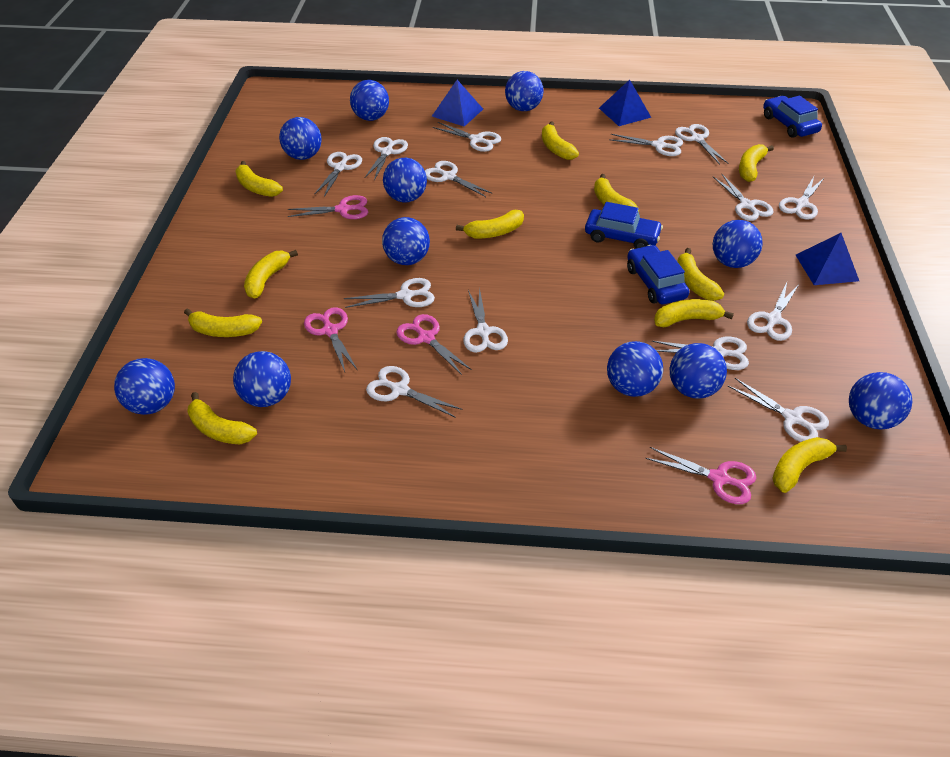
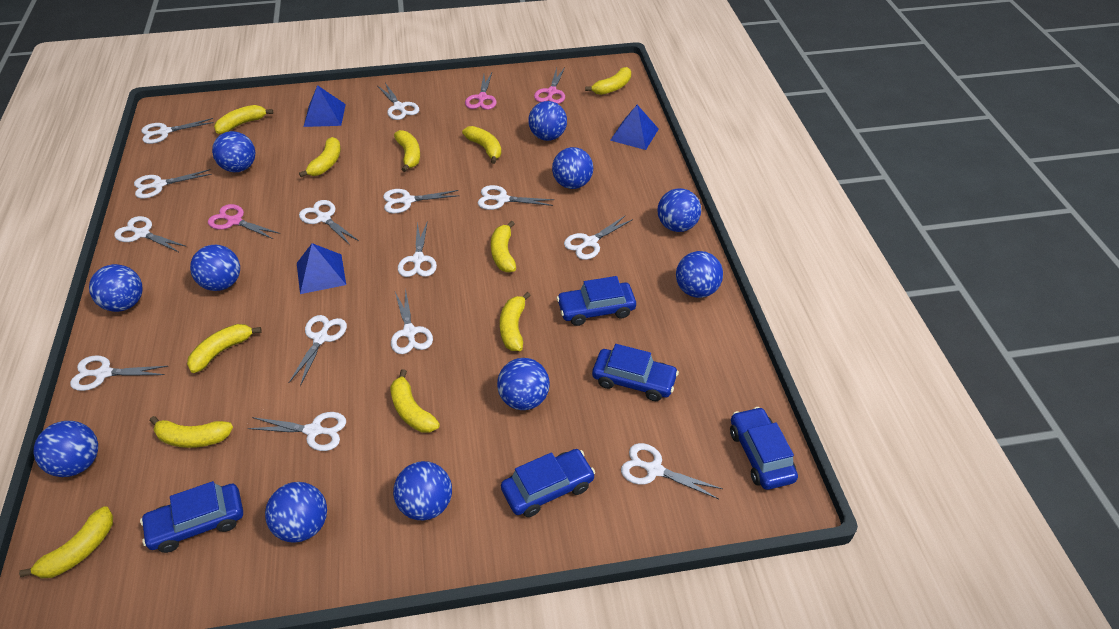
blue car: 3 -> 5
pink scissors: 4 -> 3

